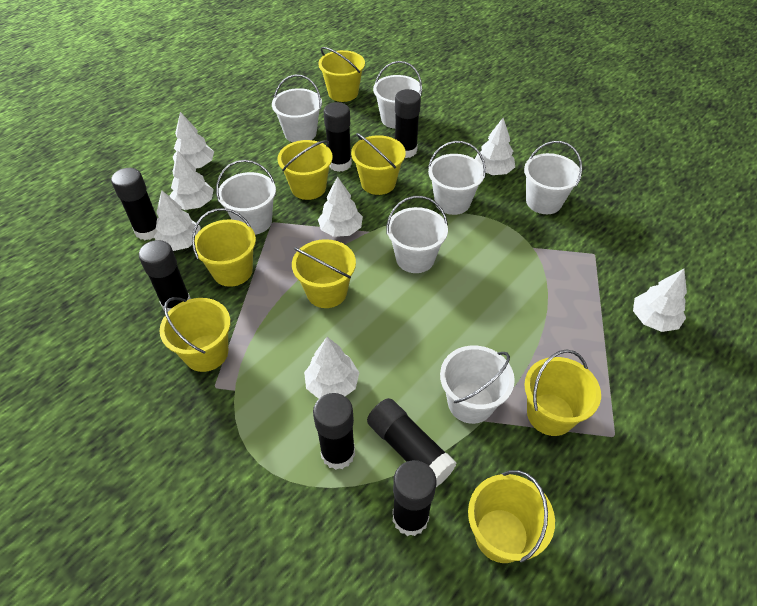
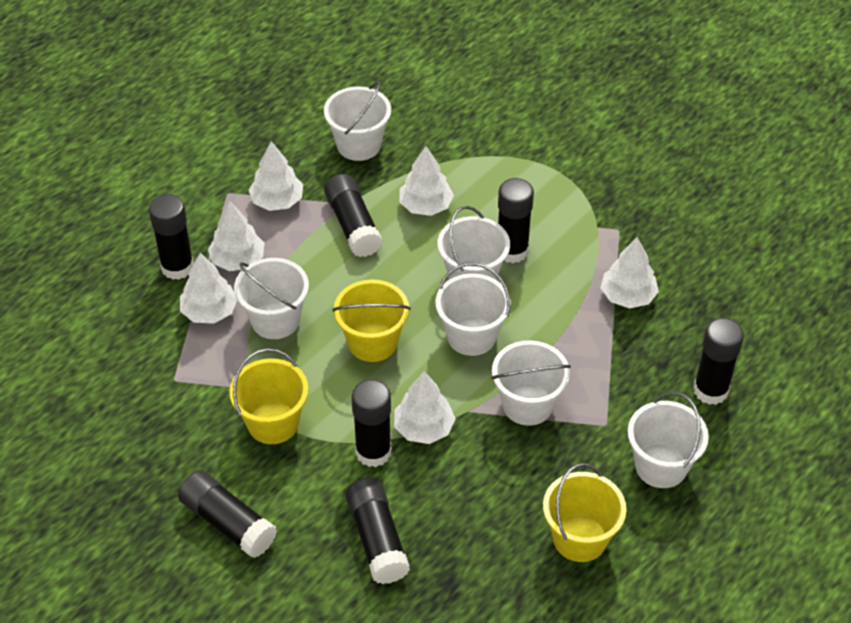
white bucket: 7 -> 6
white tree: 7 -> 6
yellow bucket: 8 -> 3

